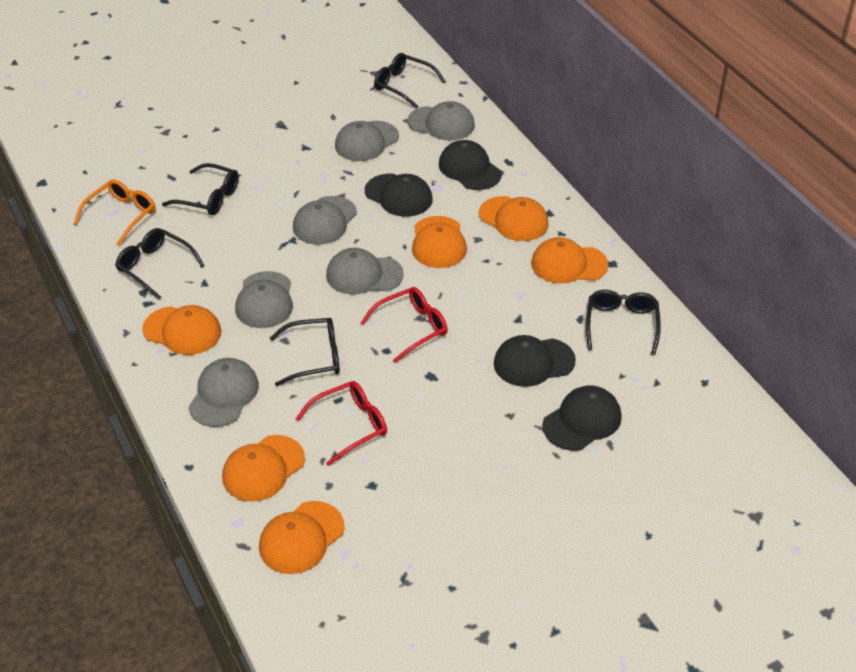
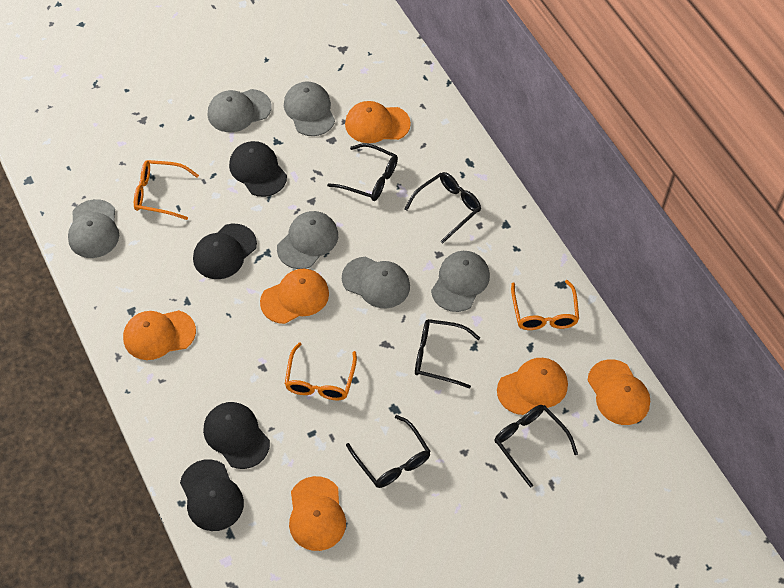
orange glasses: 1 -> 3
red glasses: 2 -> 0

